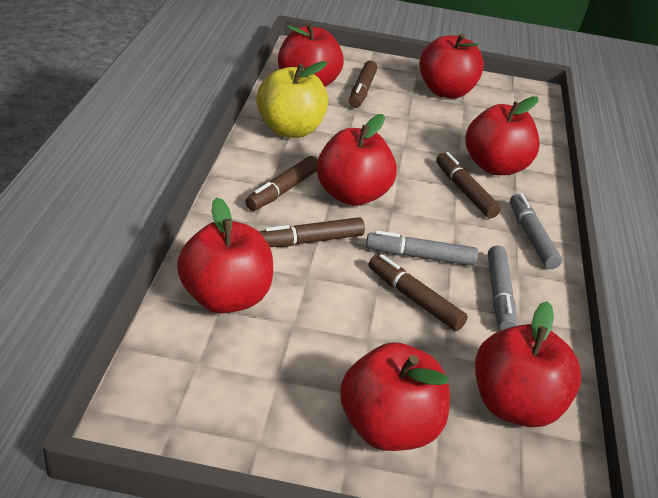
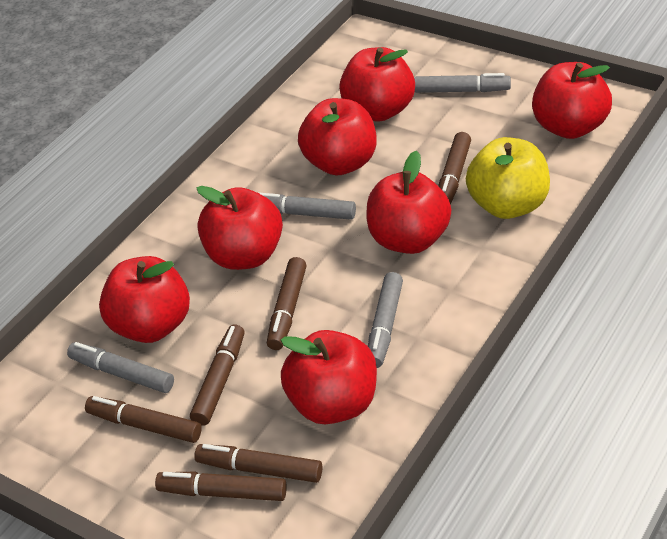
brown marker: 5 -> 6
grey marker: 3 -> 4

